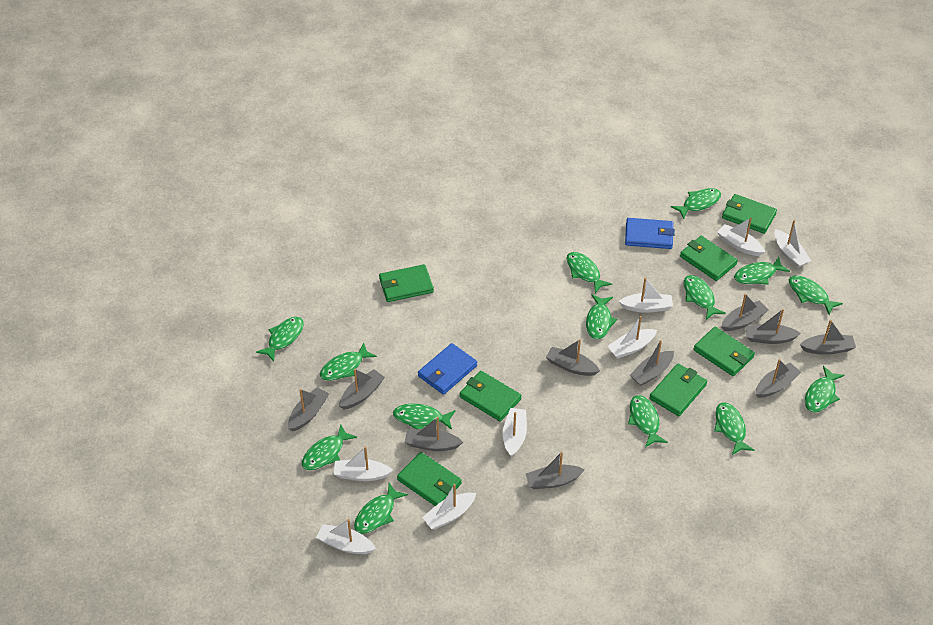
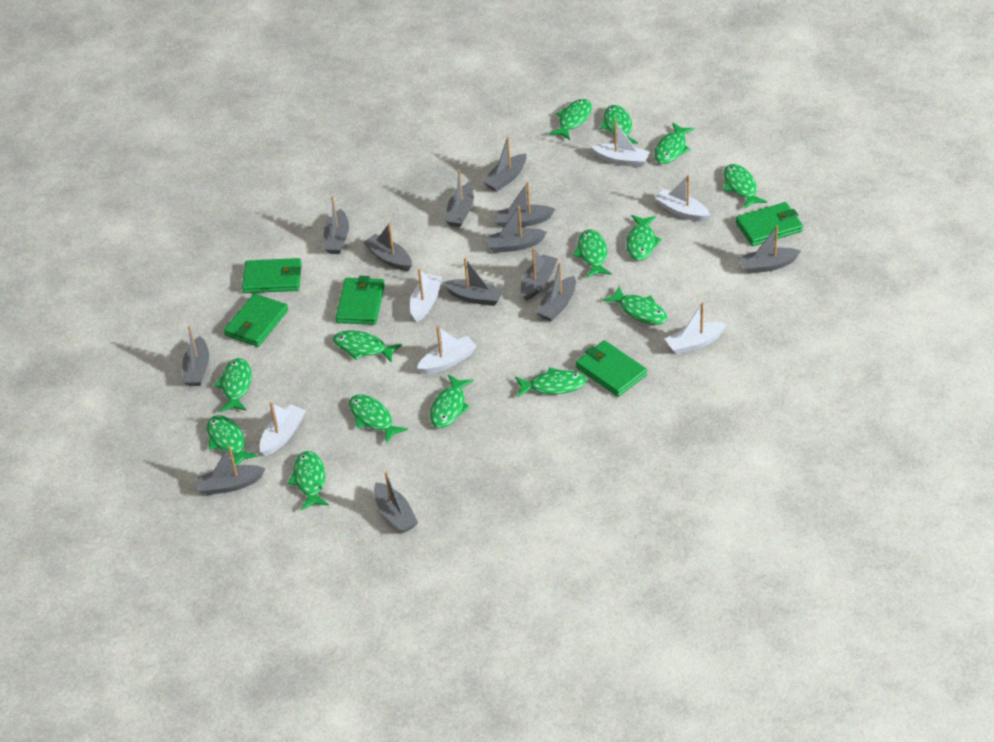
blue wallet: 2 -> 0
green wallet: 7 -> 5
grey boat: 10 -> 13
white boat: 8 -> 6

